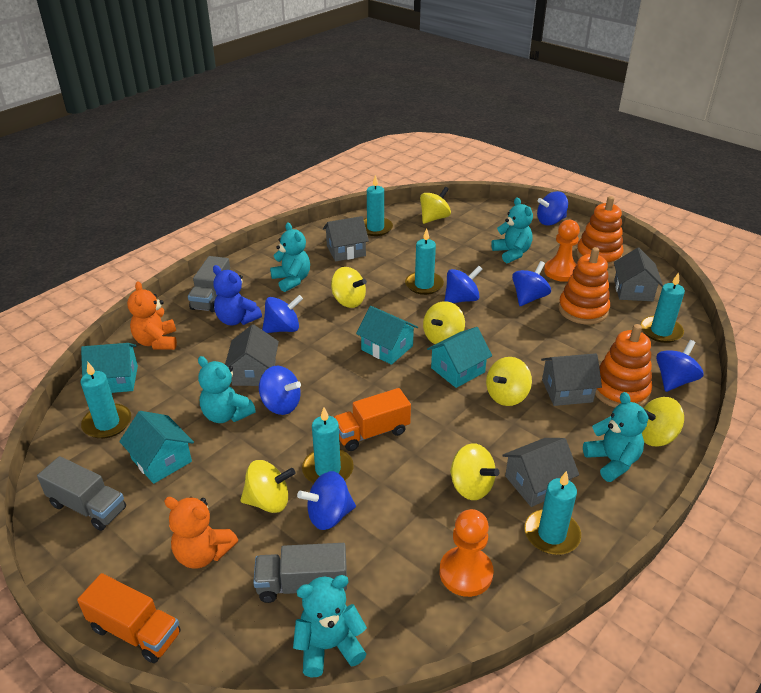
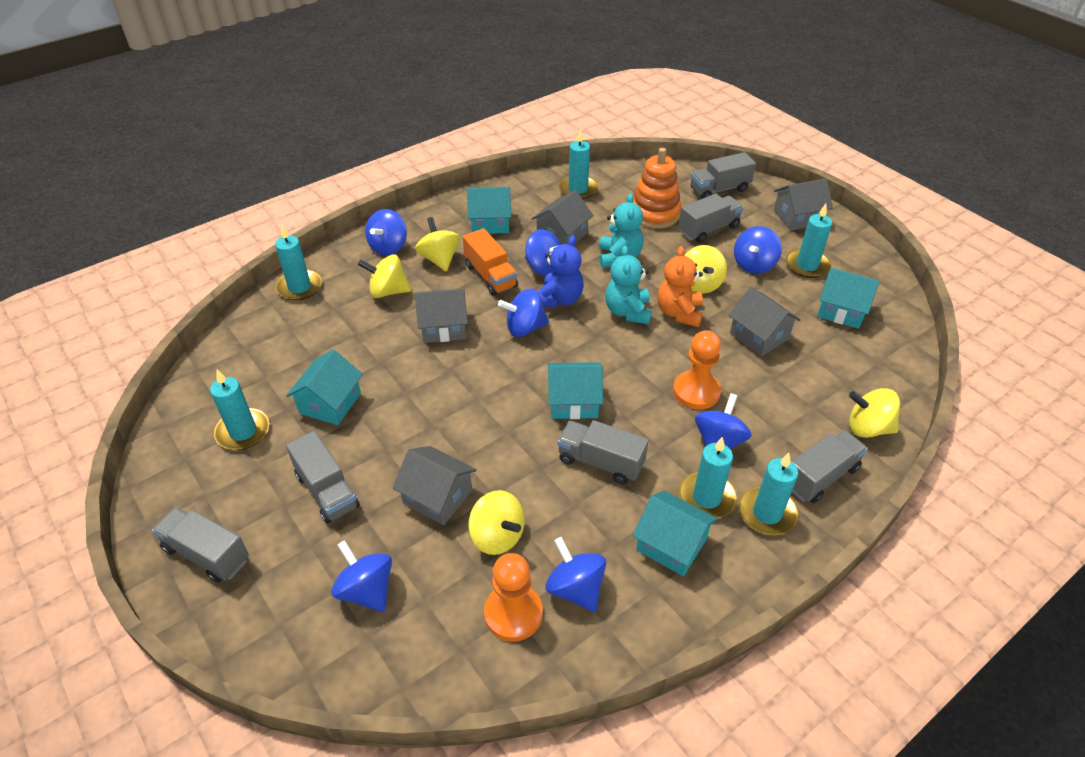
grey truck: 3 -> 6
orange stacking toy: 3 -> 1
orange teddy bear: 2 -> 1
orange truck: 2 -> 1
turquoise house: 4 -> 5
turquoise teddy bear: 5 -> 2
yellow spinning top: 7 -> 5

